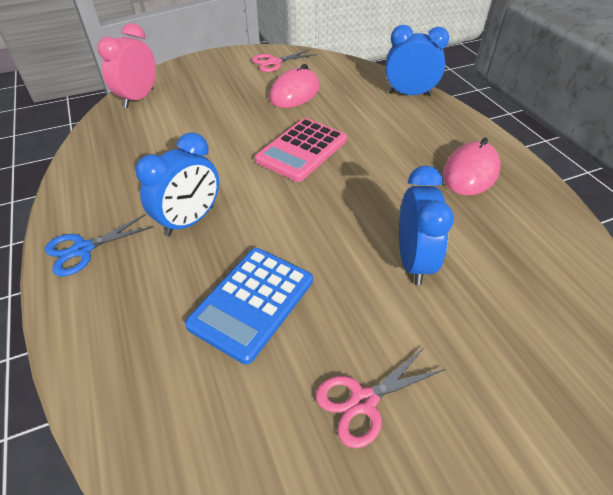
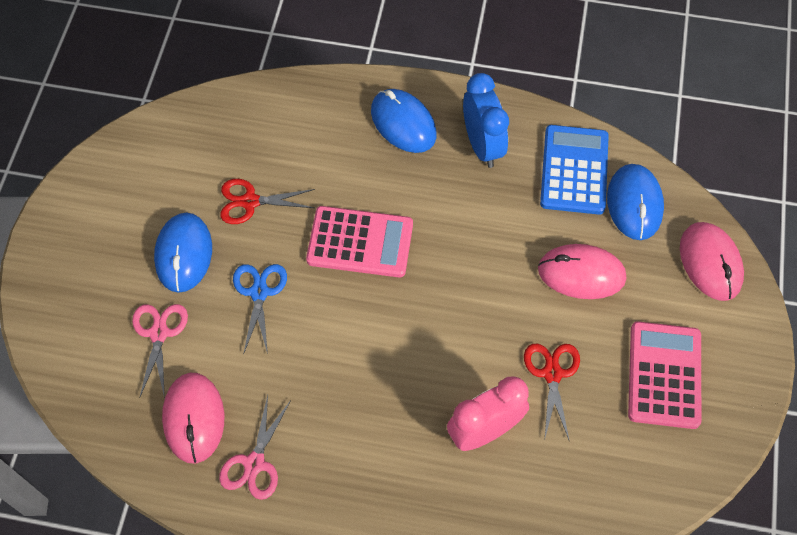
blue clock: 3 -> 1
blue mouse: 0 -> 3
pink calculator: 1 -> 2
pink mouse: 2 -> 3
red scissors: 0 -> 2

